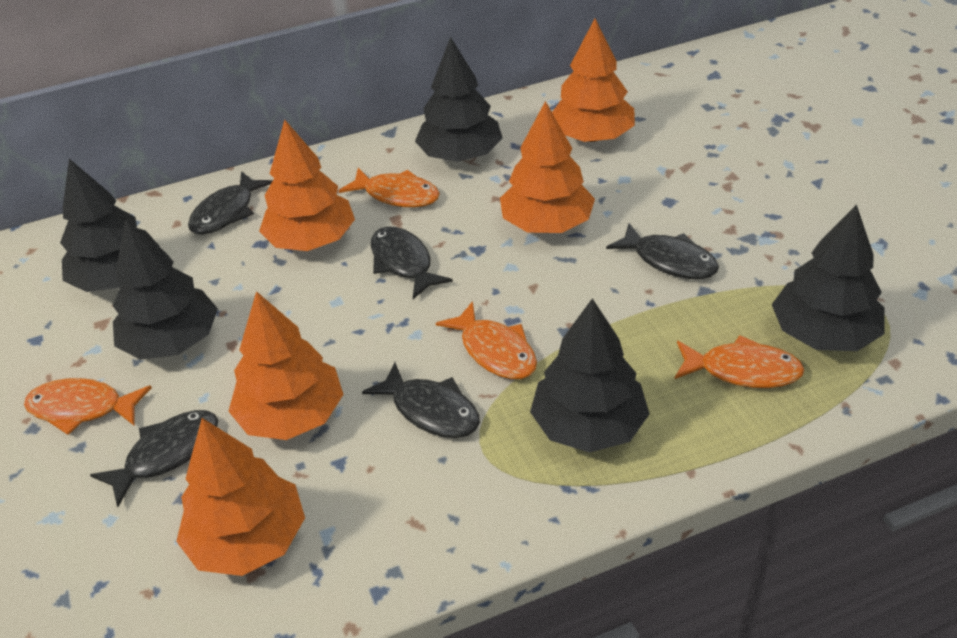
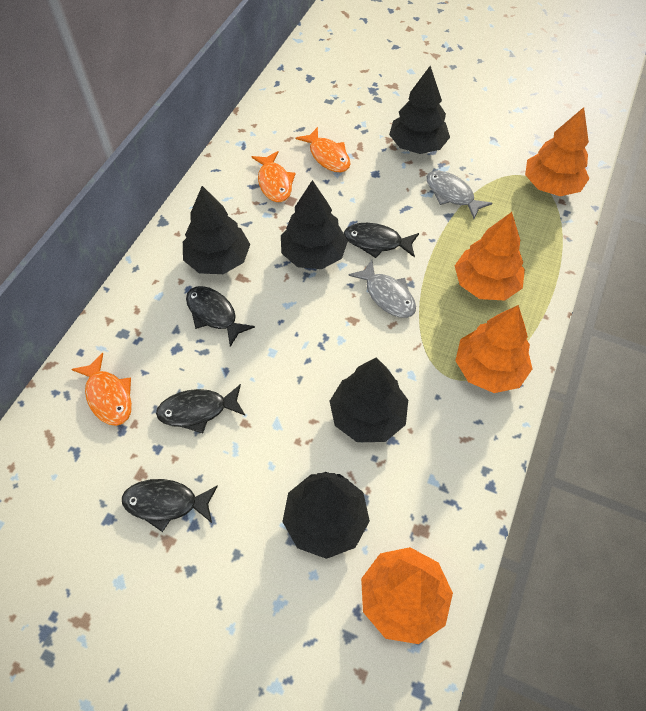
black fish: 5 -> 4
grey fish: 0 -> 2
orange fish: 4 -> 3
orange tree: 5 -> 4

